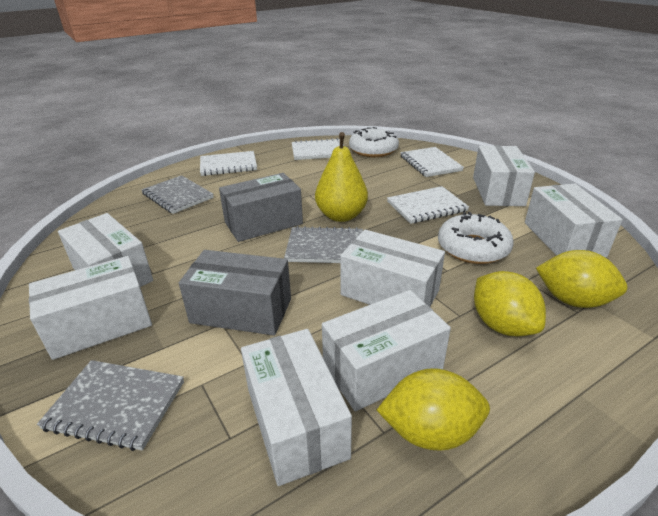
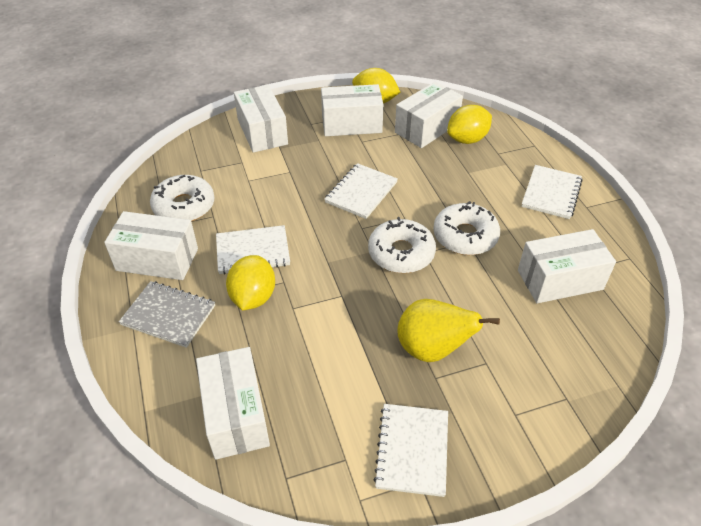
grey box: 2 -> 0
grey notebook: 3 -> 1
white box: 7 -> 6
white donut: 2 -> 3

